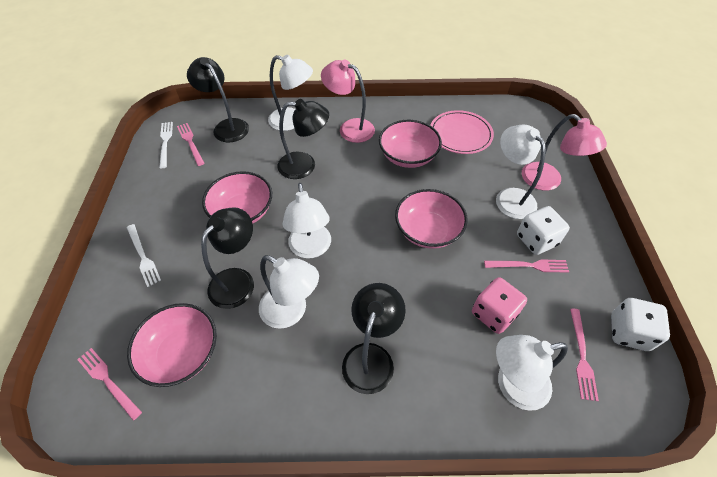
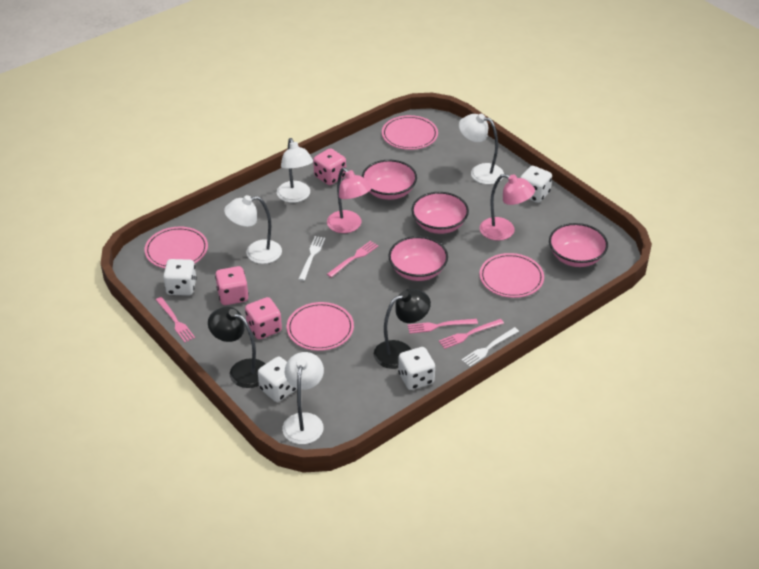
black lamp: 4 -> 2
pink dice: 1 -> 3
pink plate: 1 -> 4
white dice: 2 -> 4
white lamp: 5 -> 4

